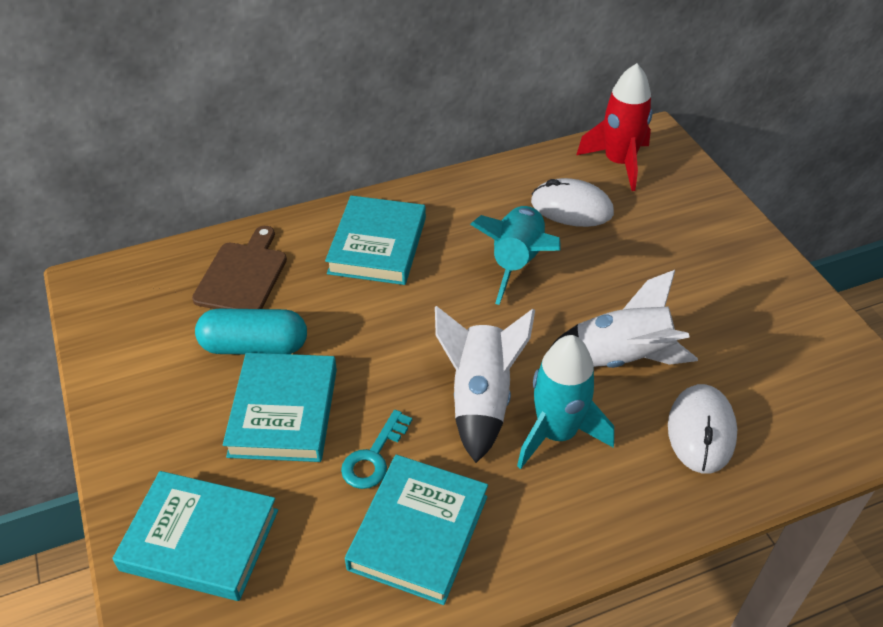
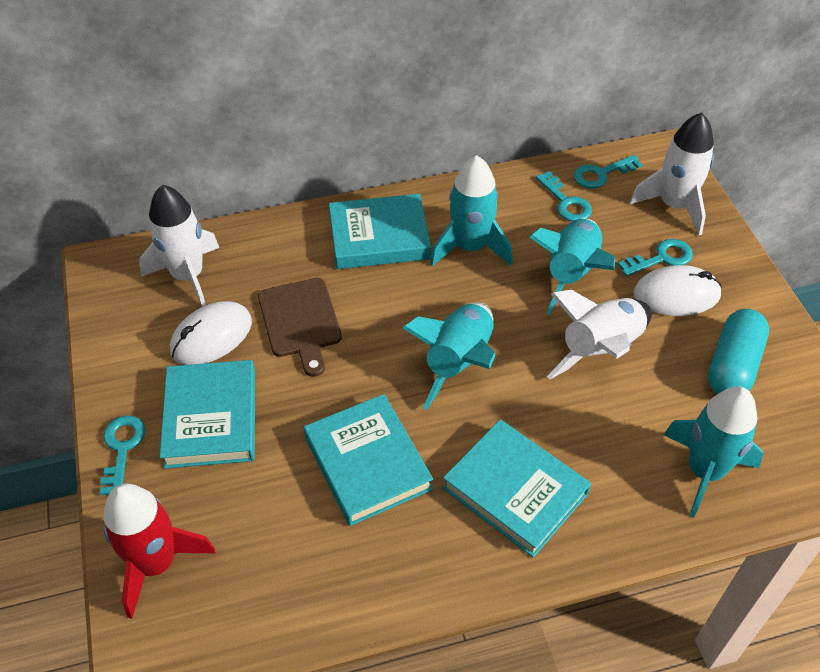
turquoise key: 1 -> 4
turquoise rocket: 2 -> 4
white rocket: 2 -> 3

